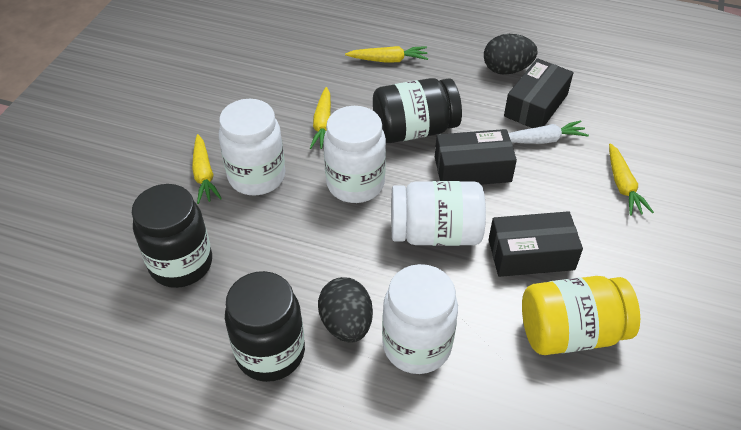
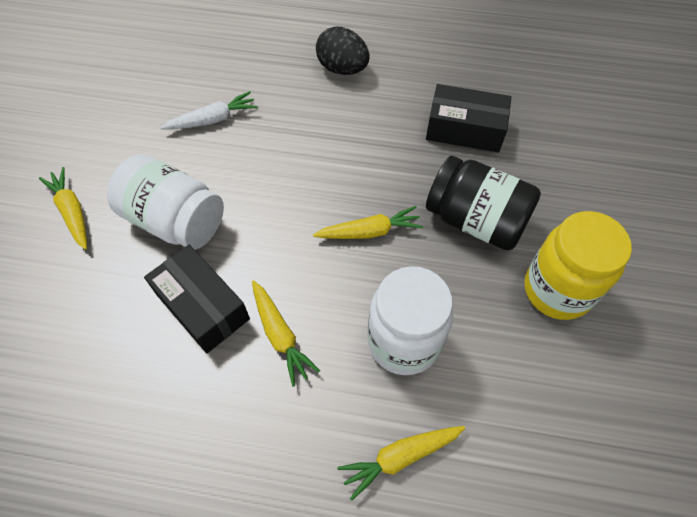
black box: 3 -> 2
black egg: 2 -> 1
black jar: 3 -> 1
white jar: 4 -> 2

